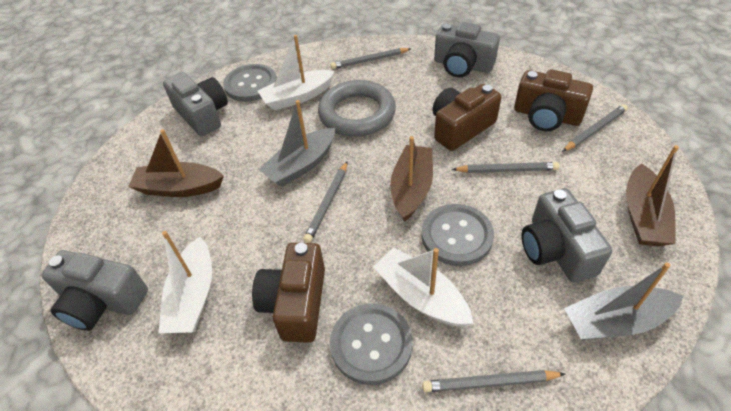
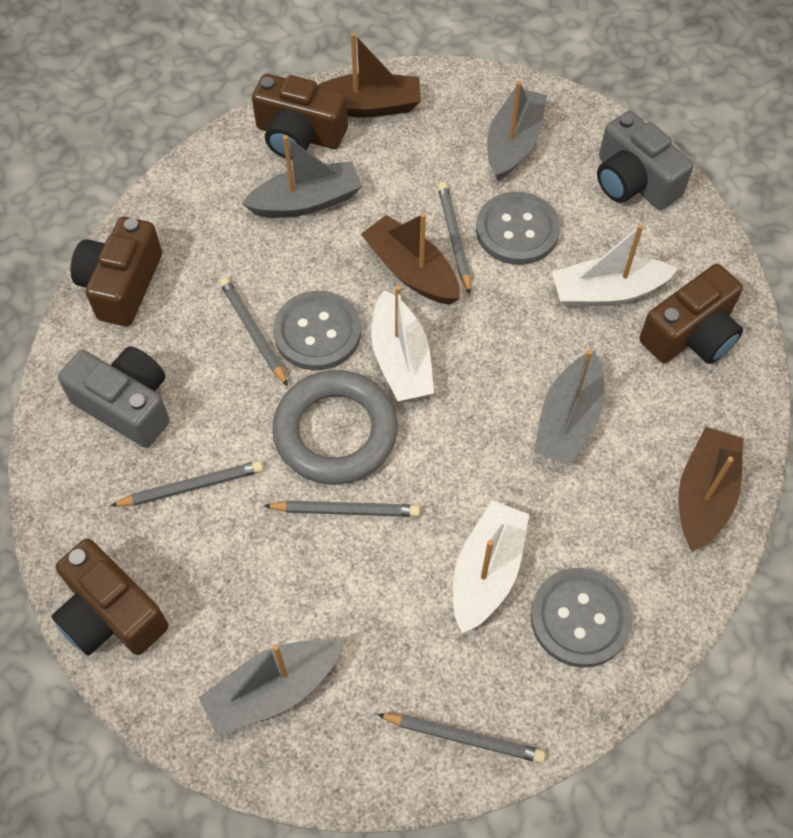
brown camera: 3 -> 4
grey boat: 2 -> 4
grey camera: 4 -> 2

